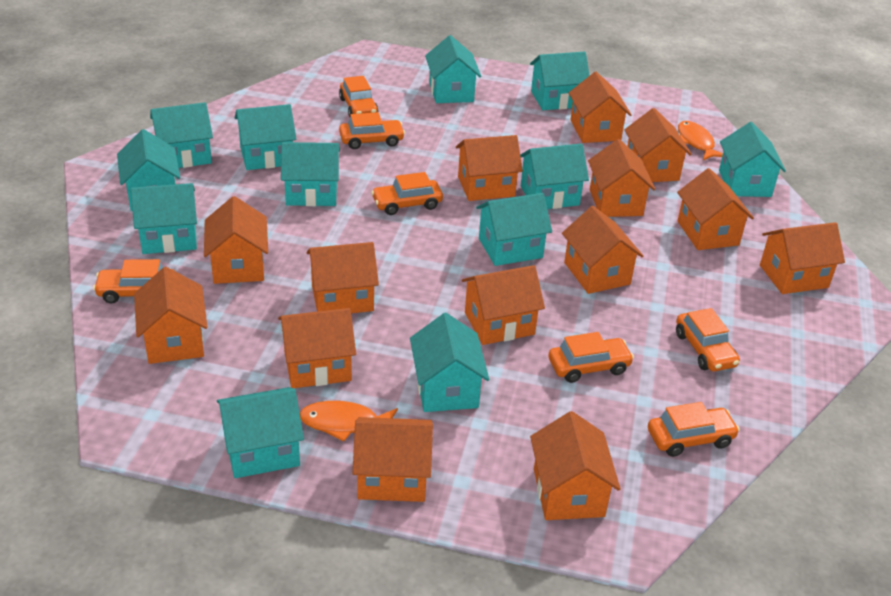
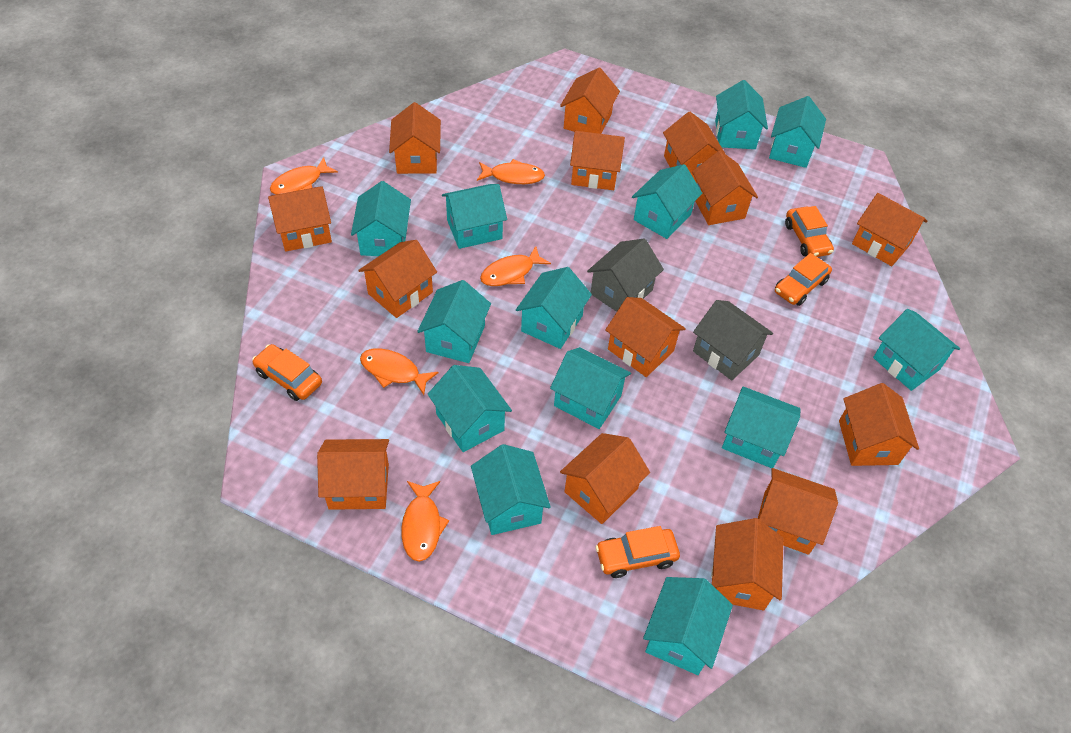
grey house: 0 -> 2
orange car: 7 -> 4
orange fish: 2 -> 5
turquoise house: 12 -> 13

